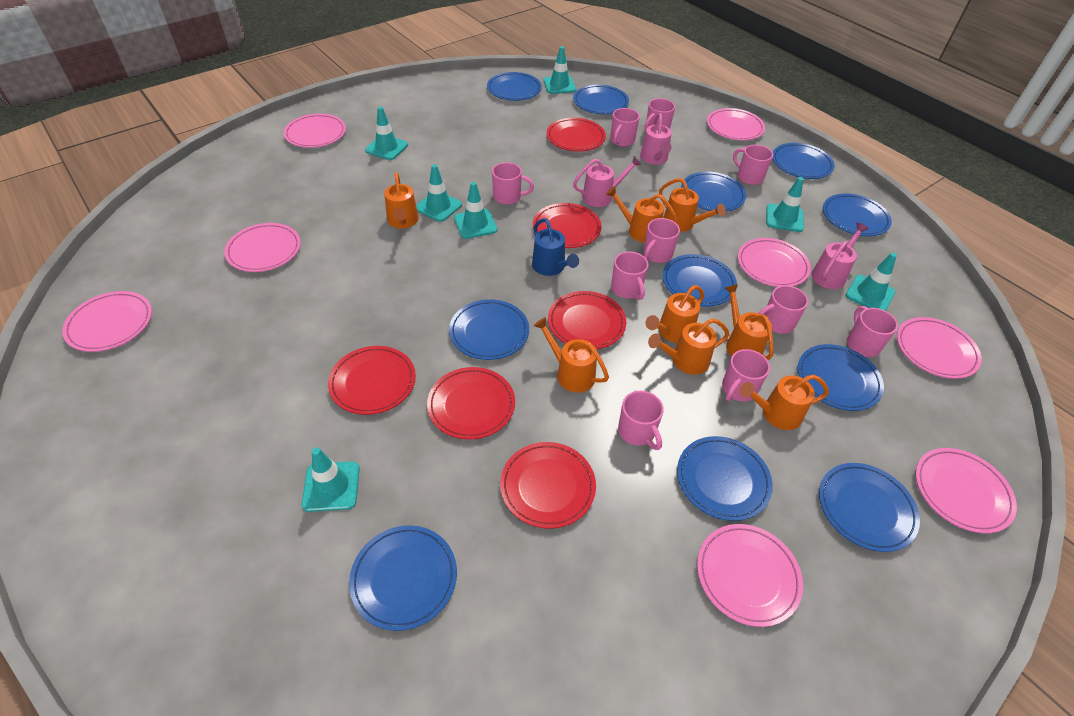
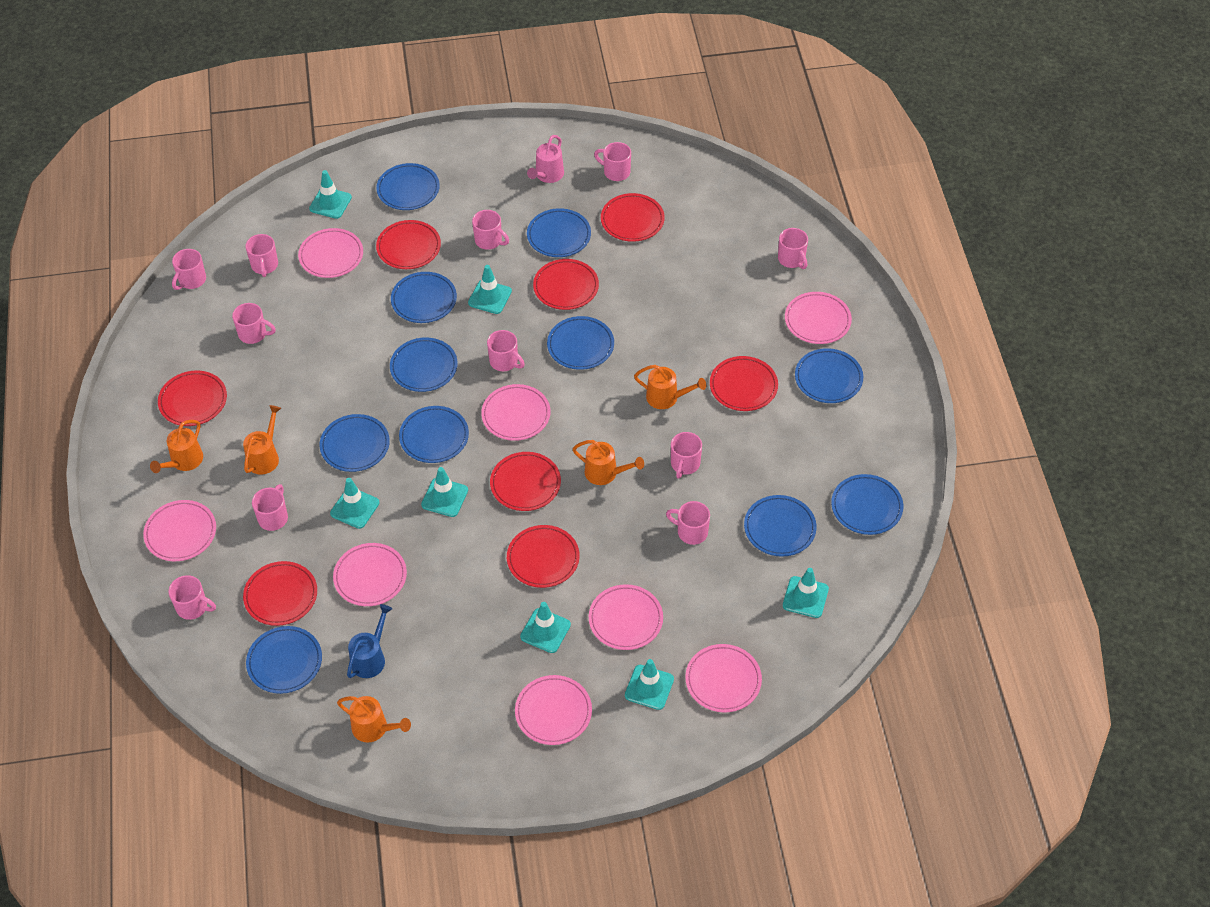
orange watering can: 8 -> 5
pink mug: 10 -> 11
pink watering can: 3 -> 1
red plate: 6 -> 8

